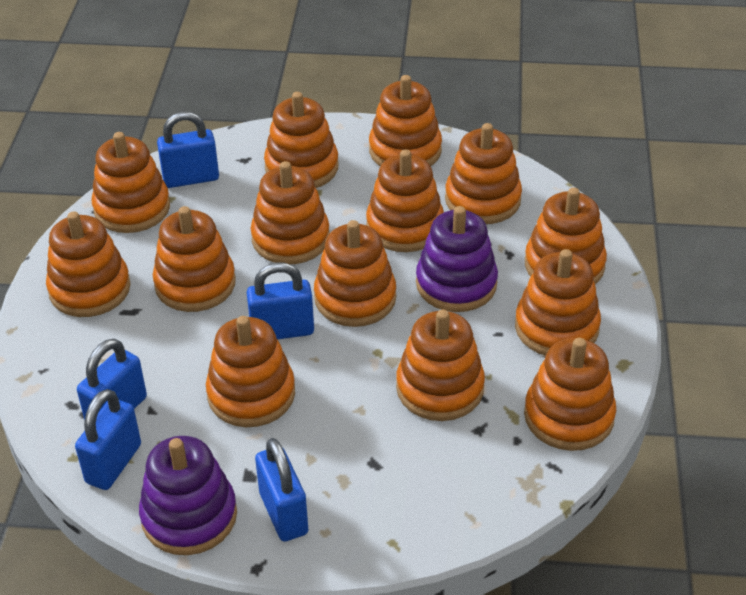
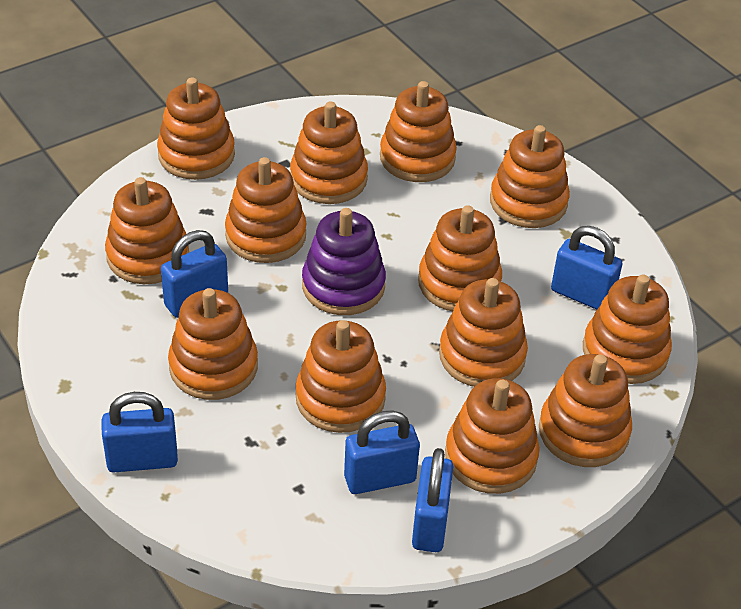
orange stacking toy: 14 -> 13
purple stacking toy: 2 -> 1

